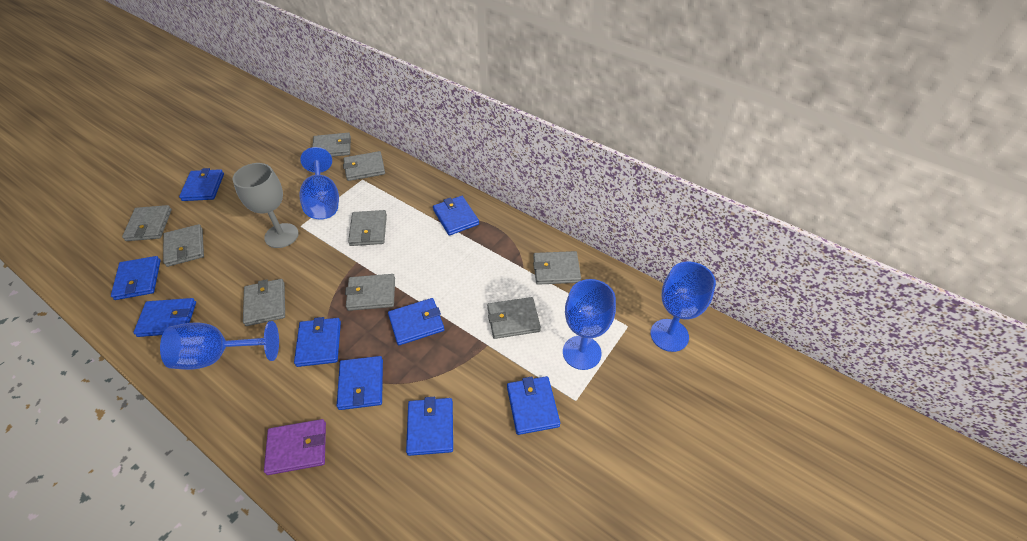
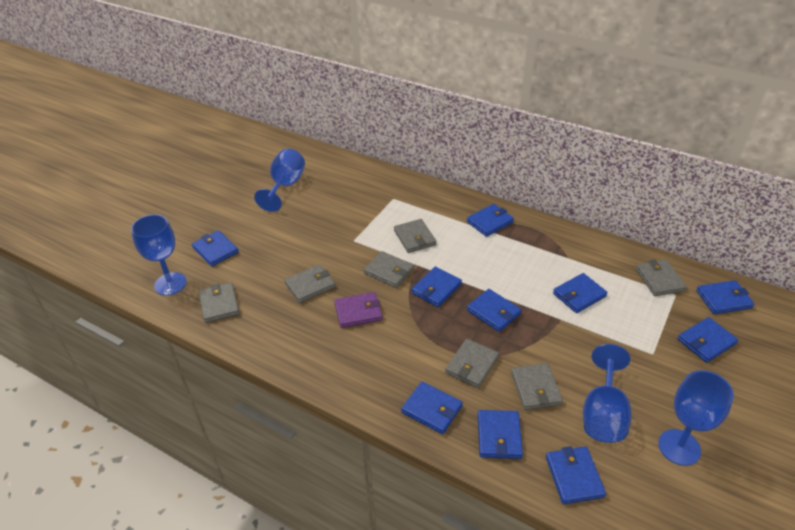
blue wallet: 9 -> 10
grey goblet: 1 -> 0
grey wallet: 9 -> 7

